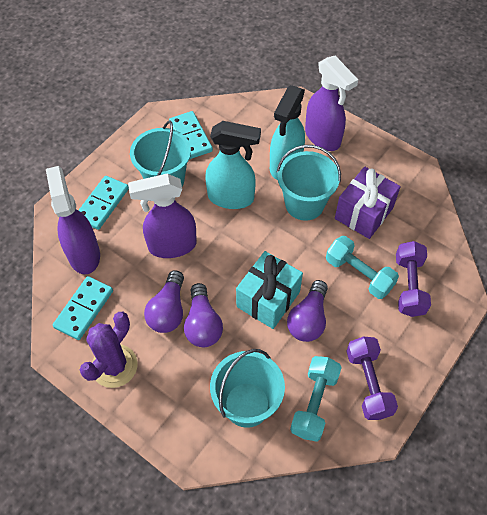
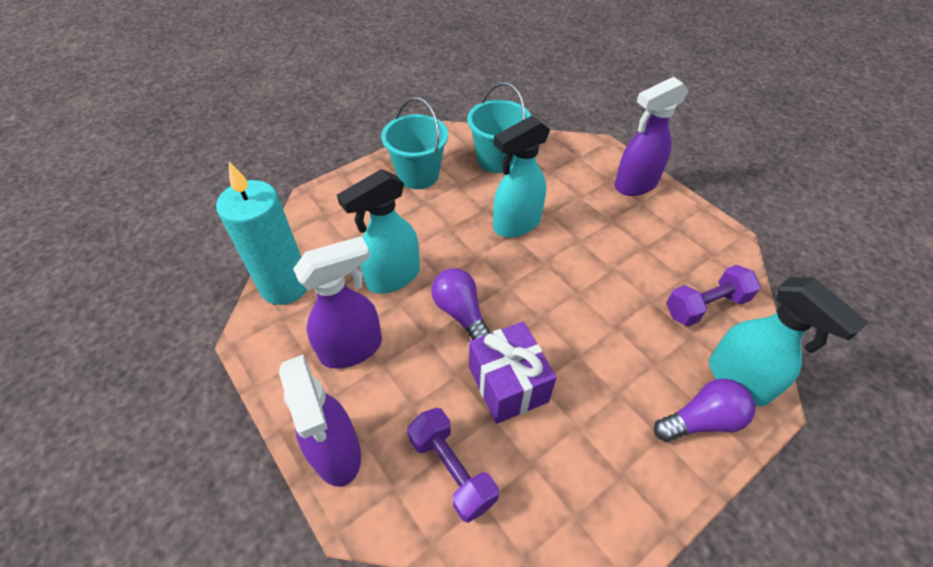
purple cactus: 1 -> 0
purple light bulb: 3 -> 2
turquoise bucket: 3 -> 2
turquoise candle: 0 -> 1
turquoise domino: 3 -> 0
turquoise dumbbell: 2 -> 0
turquoise gift: 1 -> 0
turquoise spray bottle: 2 -> 3

